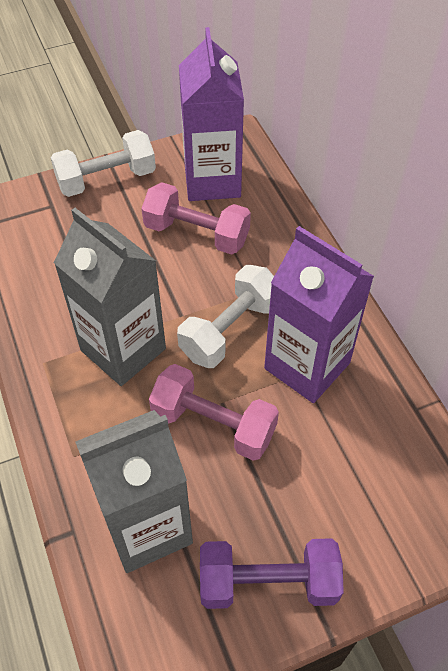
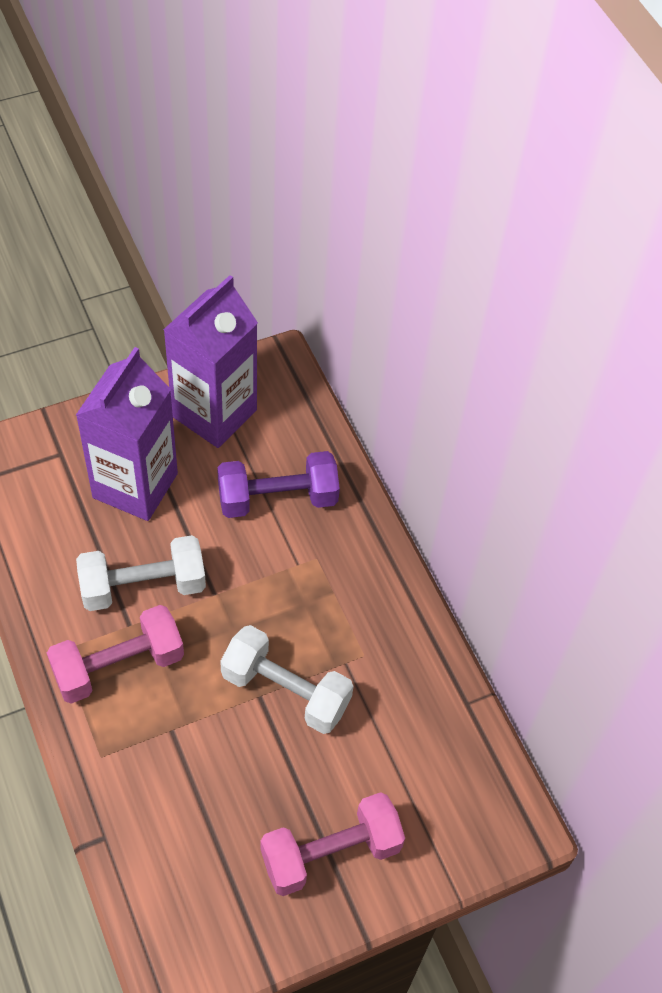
grey carton: 2 -> 0

